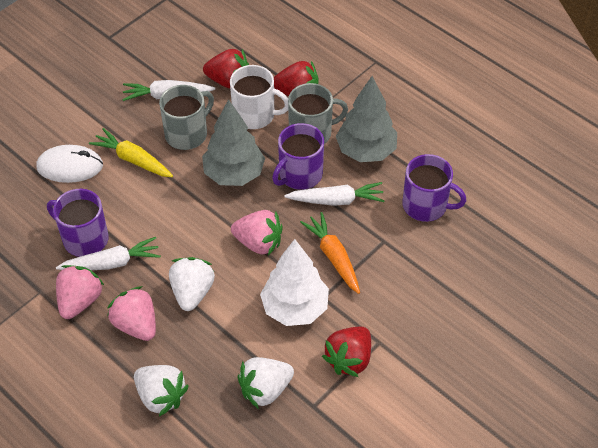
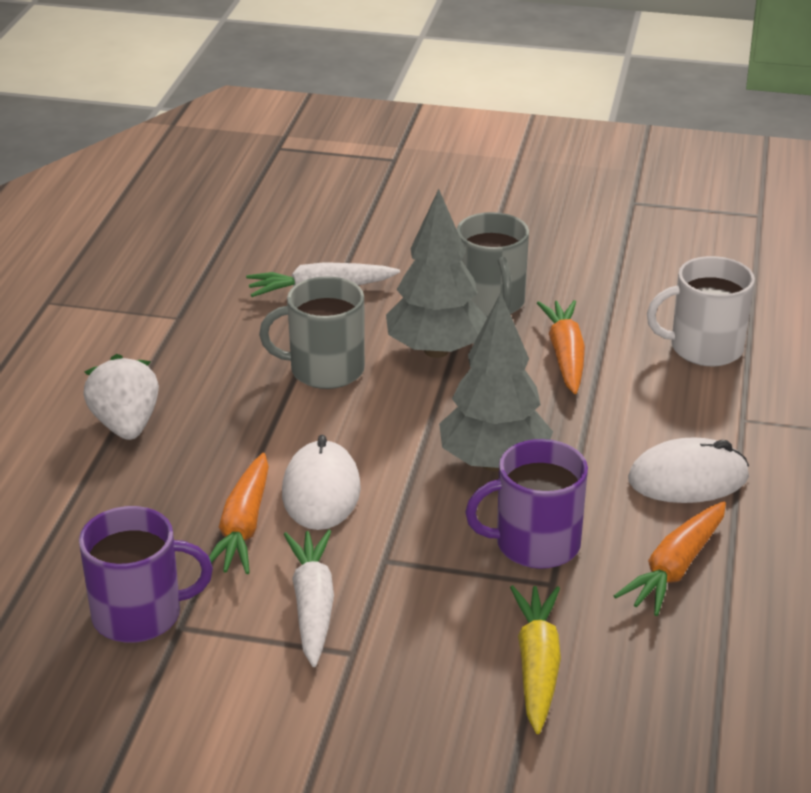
orange carrot: 1 -> 3
pink strawberry: 3 -> 0
purple mug: 3 -> 2
red strawberry: 3 -> 0
white carrot: 3 -> 2
white mouse: 1 -> 2
white strawberry: 3 -> 1
white tree: 1 -> 0

